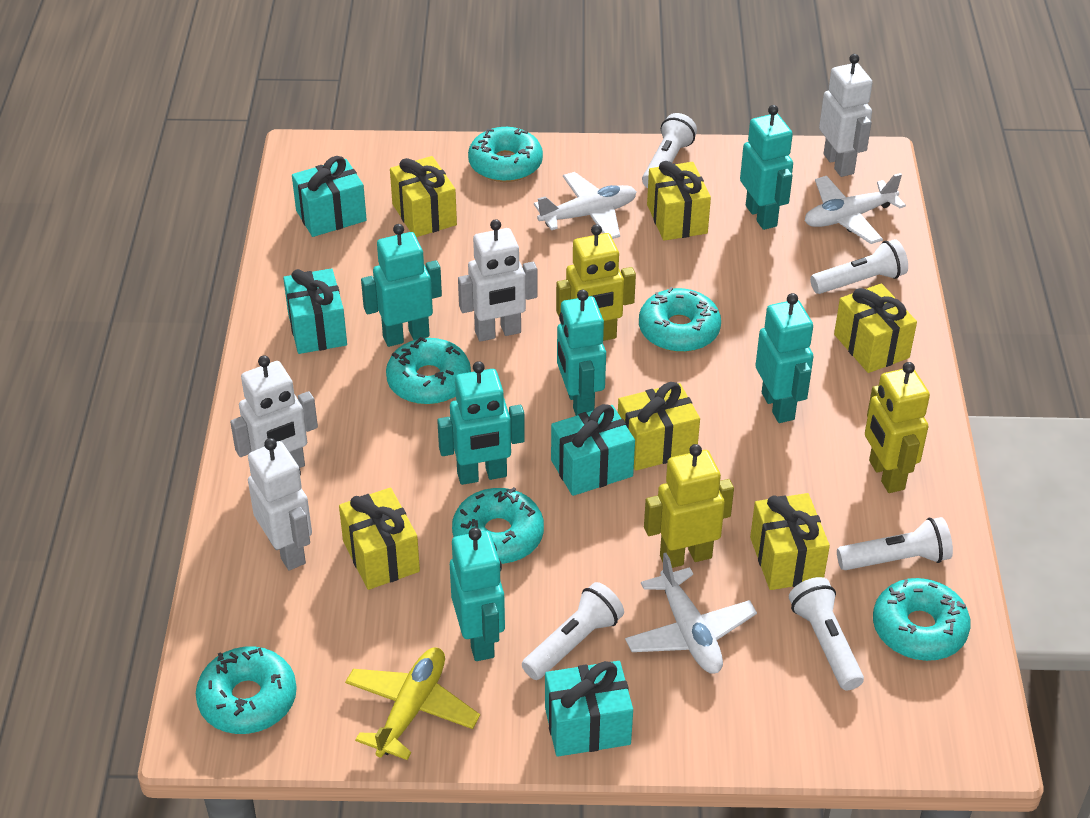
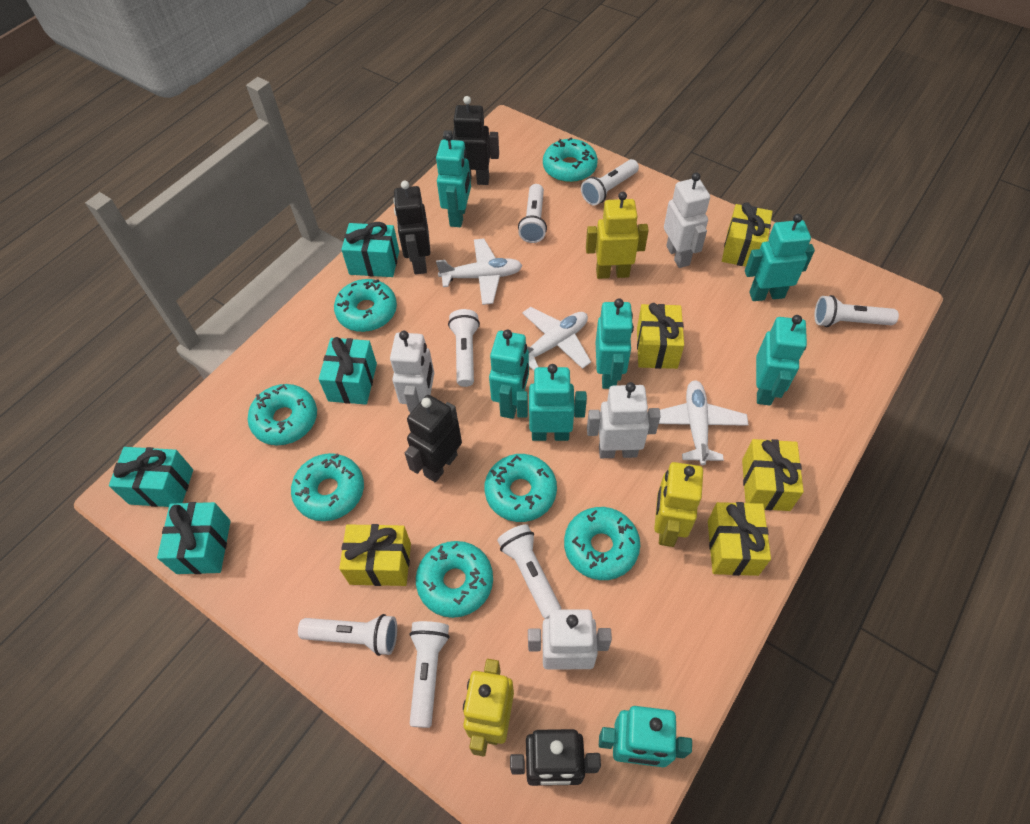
black robot: 0 -> 4
turquoise donut: 6 -> 7
turquoise robot: 6 -> 7
white flashlight: 5 -> 7
yellow gift: 6 -> 5
yellow plane: 1 -> 0

